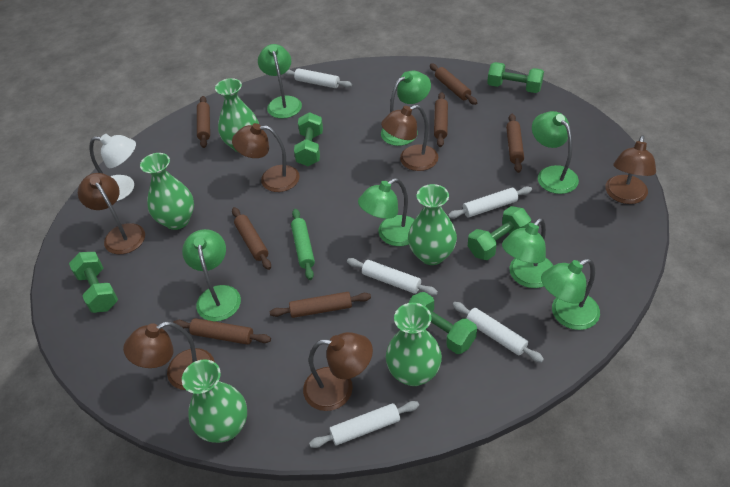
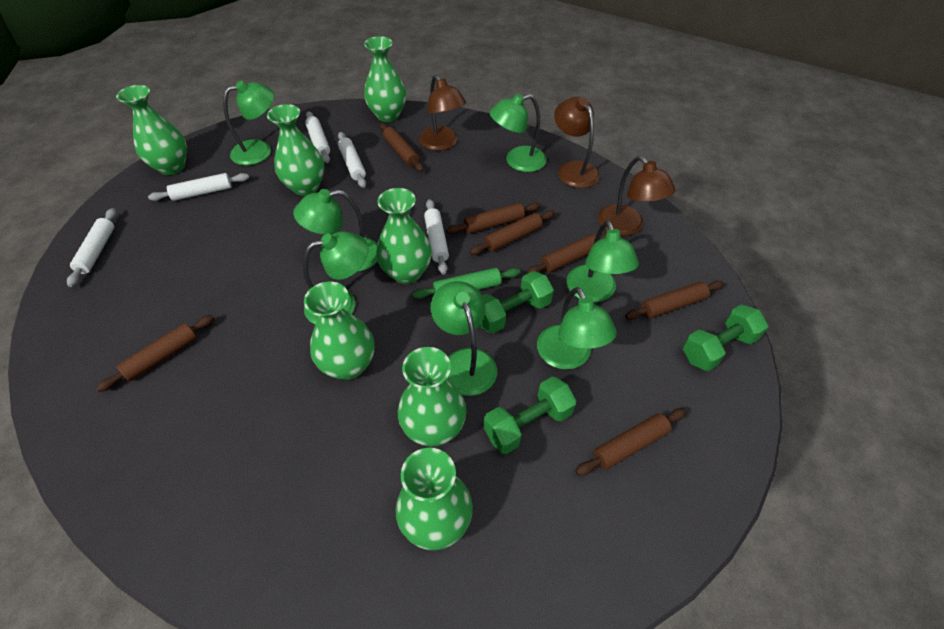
brown lamp: 6 -> 3
green dumbbell: 5 -> 3
green vase: 5 -> 7
white lamp: 1 -> 0

